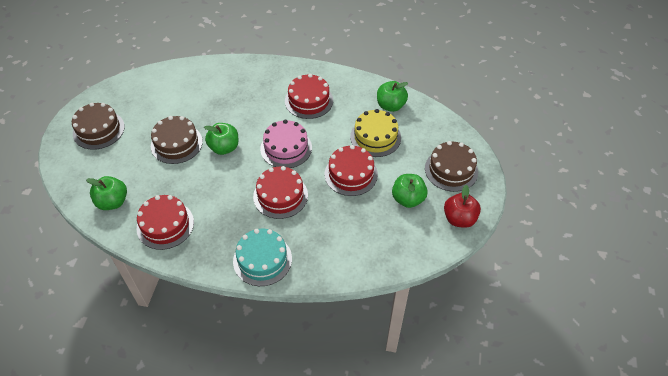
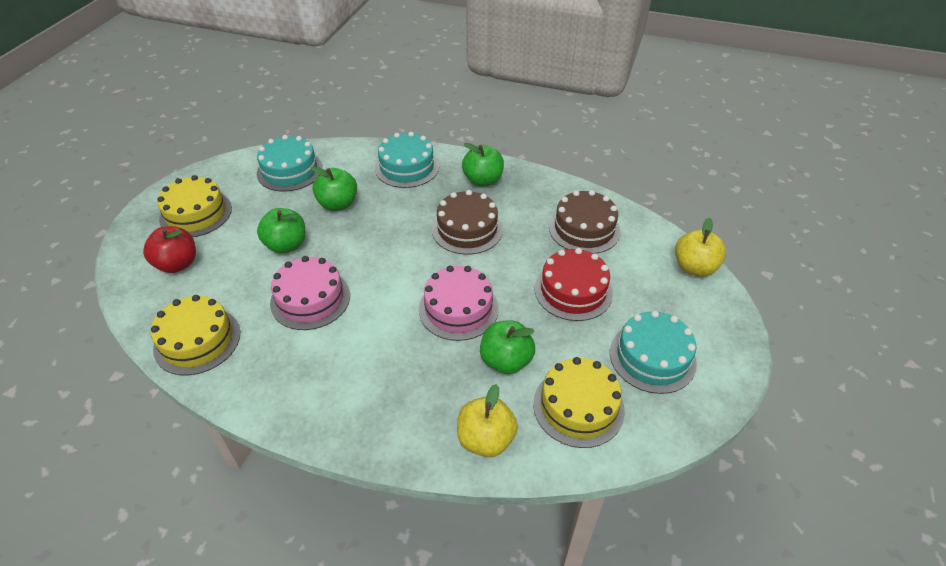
brown cake: 3 -> 2
pink cake: 1 -> 2
red cake: 4 -> 1
turquoise cake: 1 -> 3
yellow apple: 0 -> 2
yellow cake: 1 -> 3

